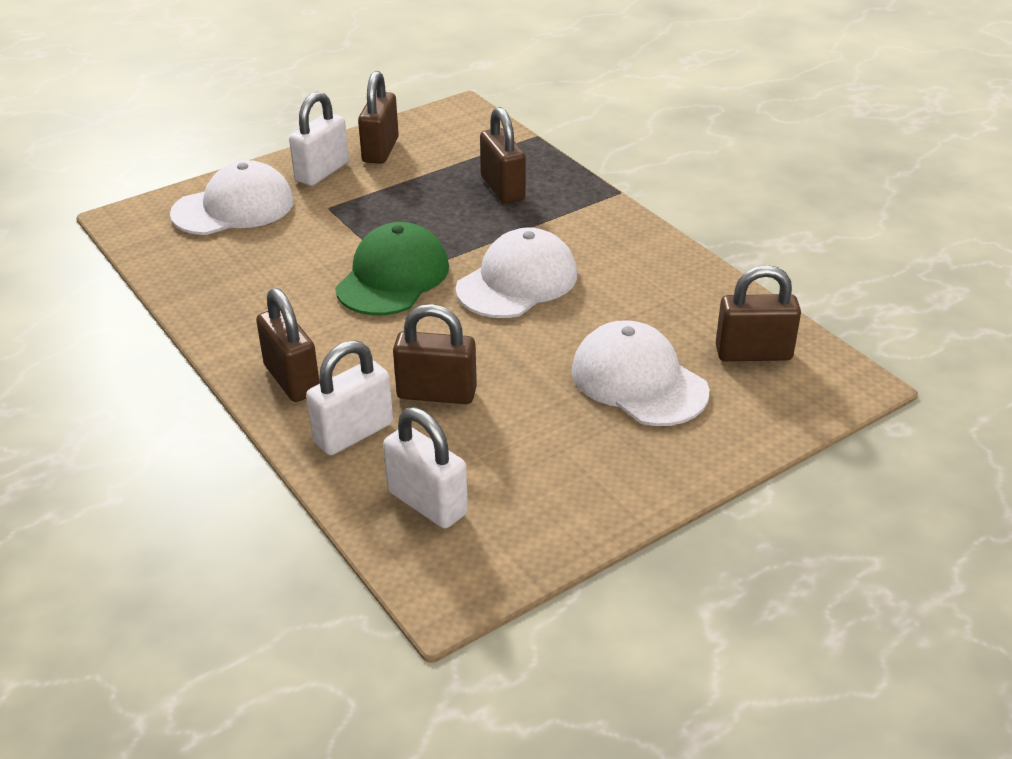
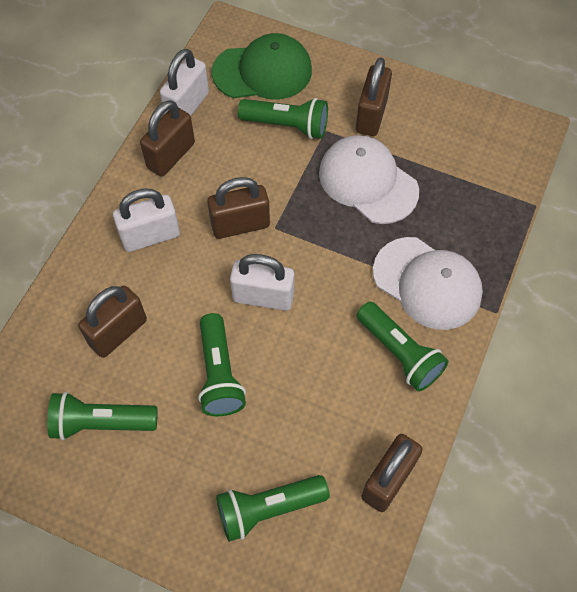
green flashlight: 0 -> 5
white cap: 3 -> 2

